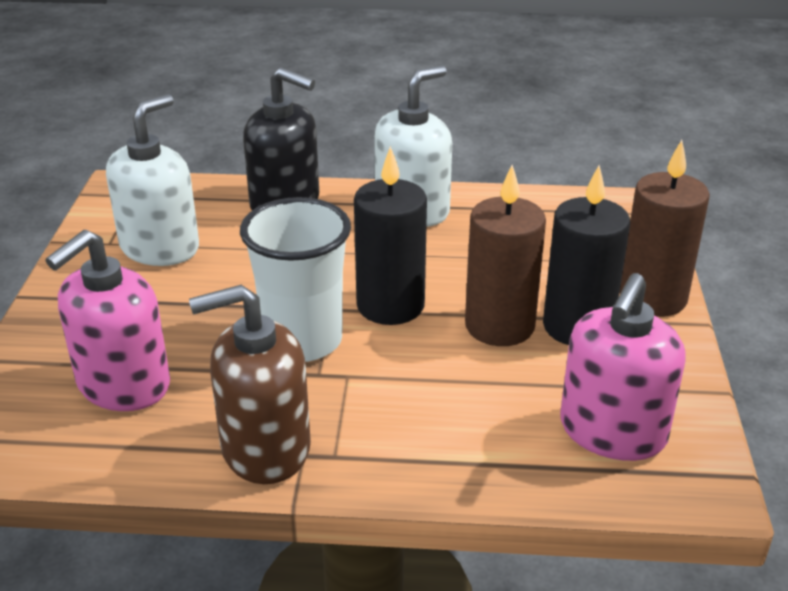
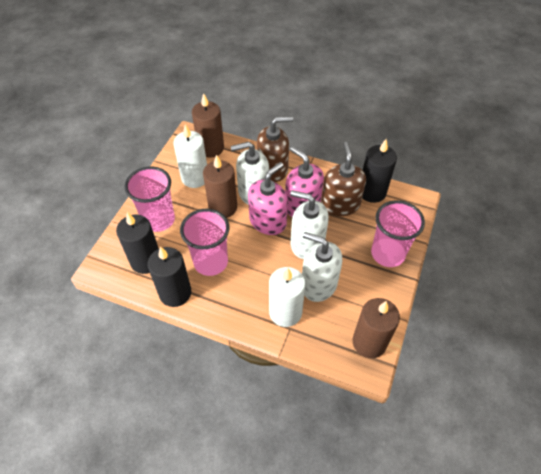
black candle: 2 -> 3
black soap dispenser: 1 -> 0
brown candle: 2 -> 3
brown soap dispenser: 1 -> 2
pink cup: 0 -> 3
white candle: 0 -> 2
white cup: 1 -> 0
white soap dispenser: 2 -> 3

